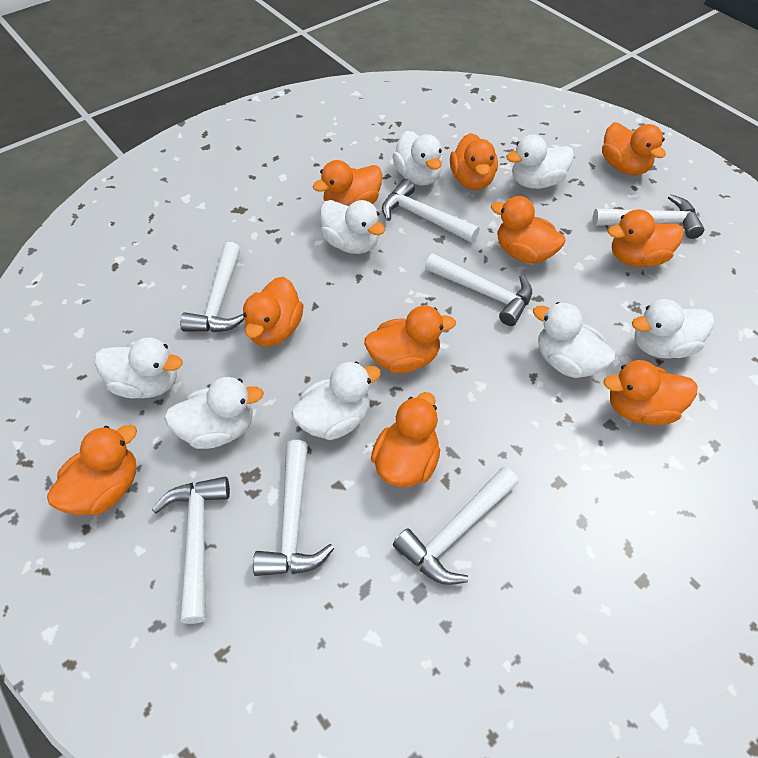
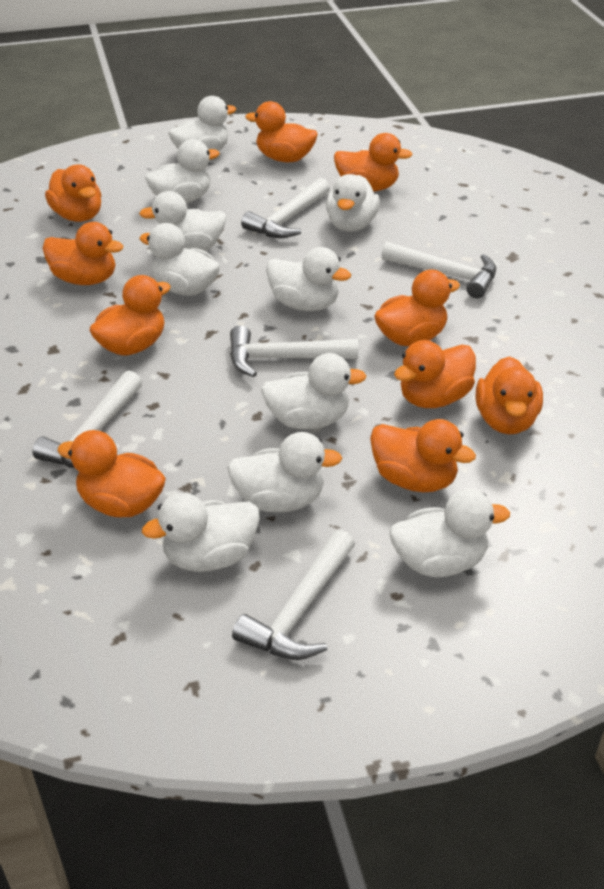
white duck: 8 -> 10
white hammer: 7 -> 5

